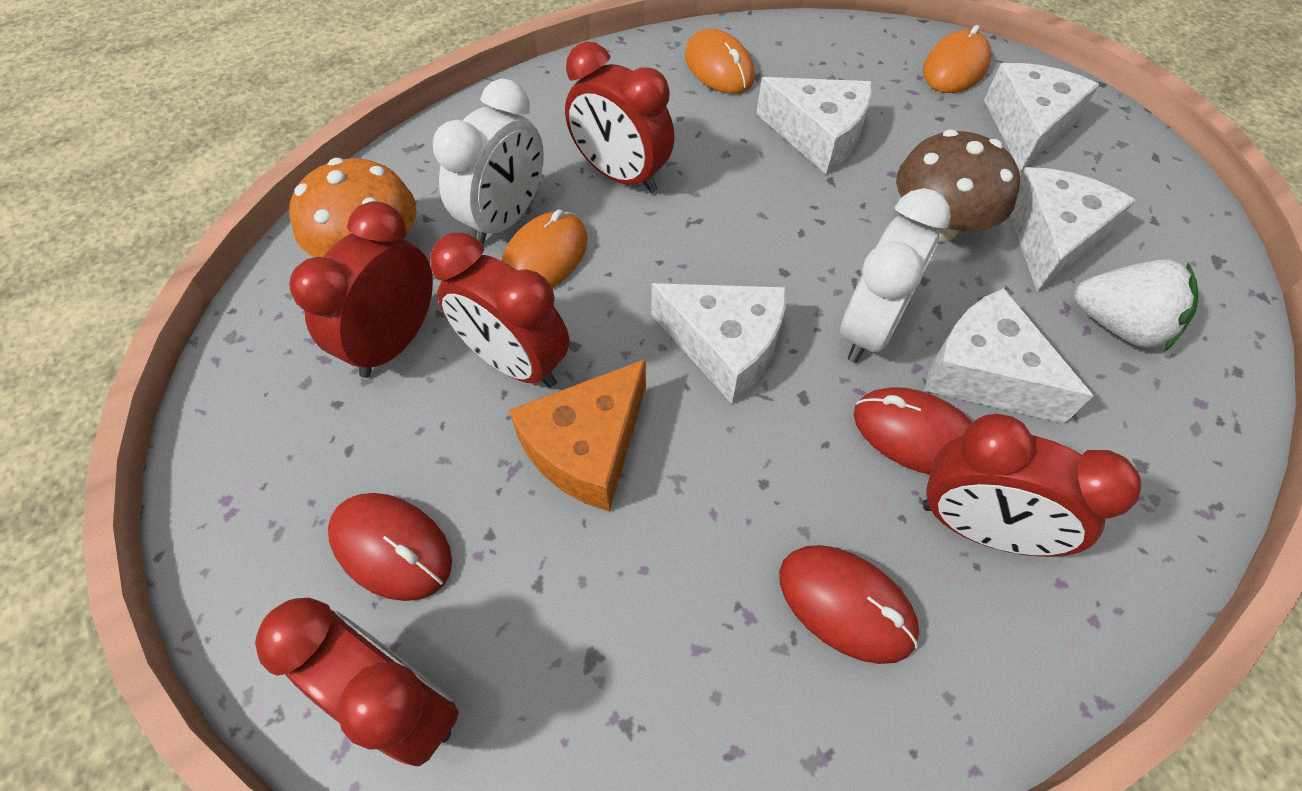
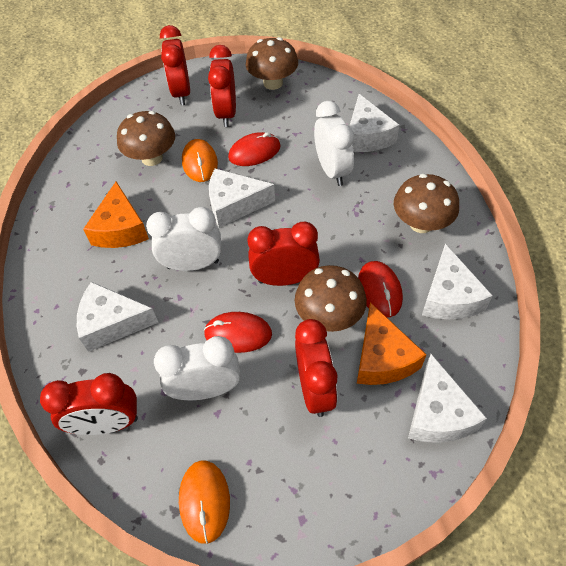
brown mushroom: 1 -> 4
orange cheese: 1 -> 2
orange mouse: 3 -> 2
orange mushroom: 1 -> 0
white clock: 2 -> 3
white strawberry: 1 -> 0

